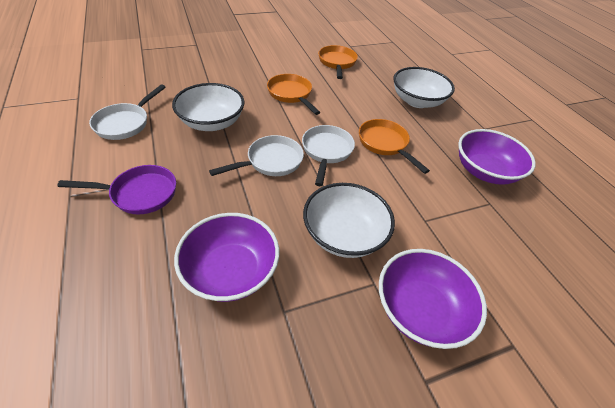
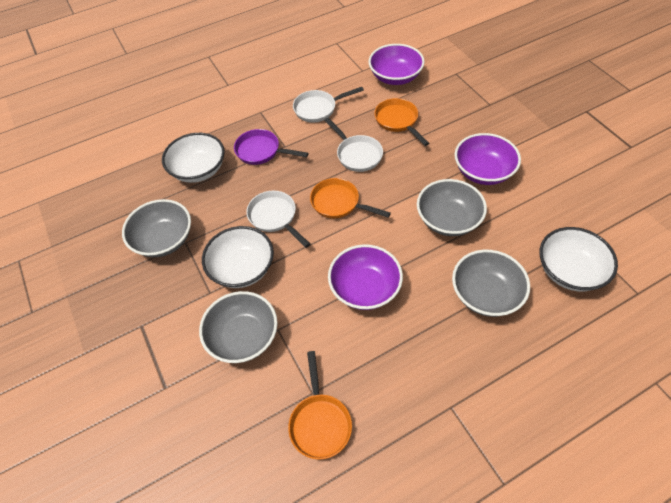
grey bowl: 0 -> 4

